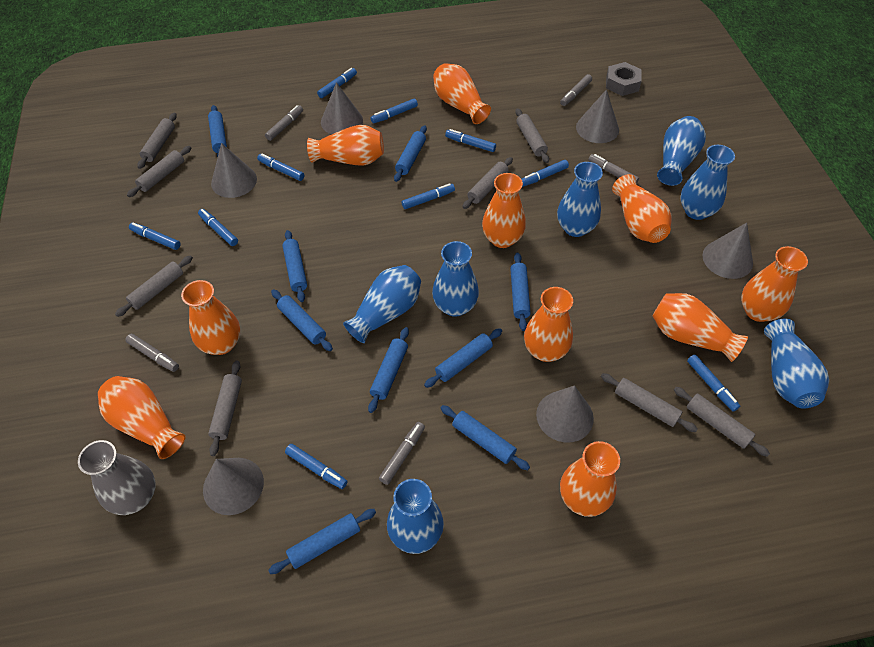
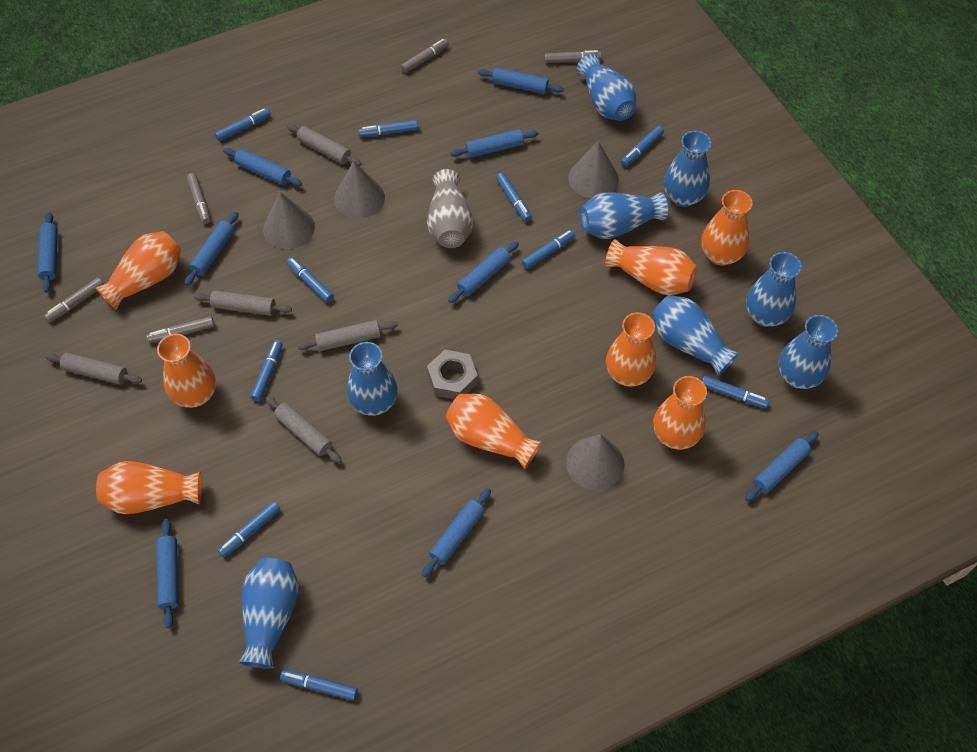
blue vase: 7 -> 8
grey cone: 6 -> 4
grey rolling pin: 8 -> 5
orange vase: 10 -> 8

